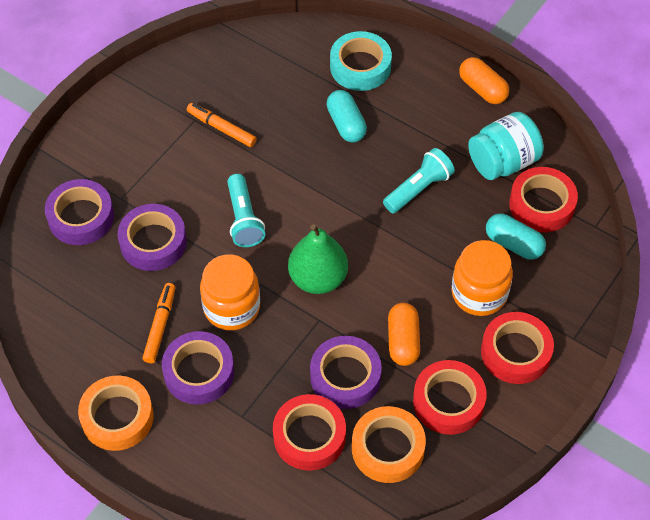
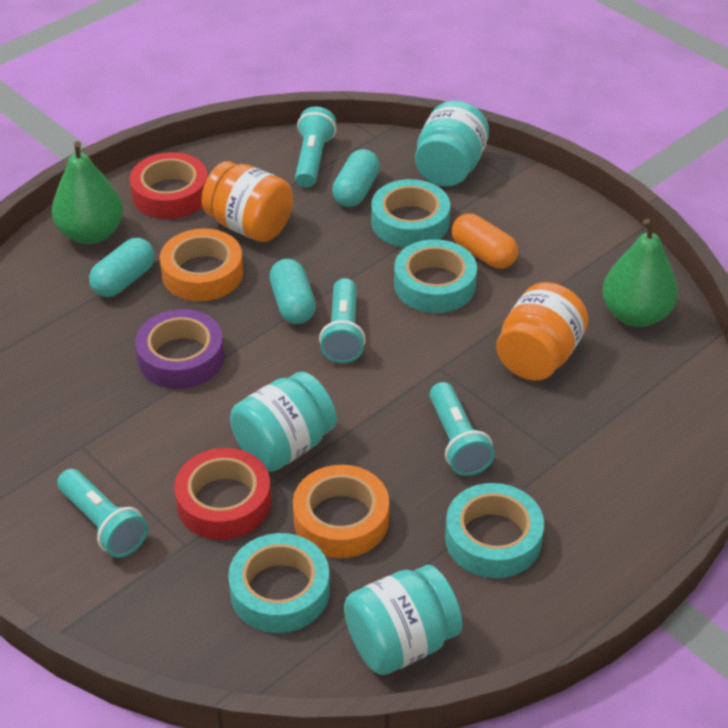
green pear: 1 -> 2
orange capsule: 2 -> 1
orange marker: 2 -> 0
purple tape: 4 -> 1
red tape: 4 -> 2
turquoise capsule: 2 -> 3
turquoise flashlight: 2 -> 4
turquoise jar: 1 -> 3
turquoise tape: 1 -> 4

